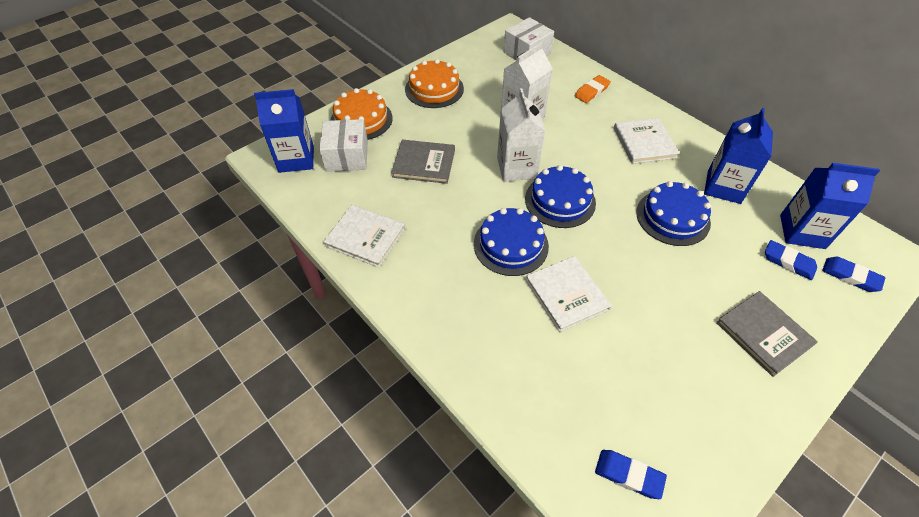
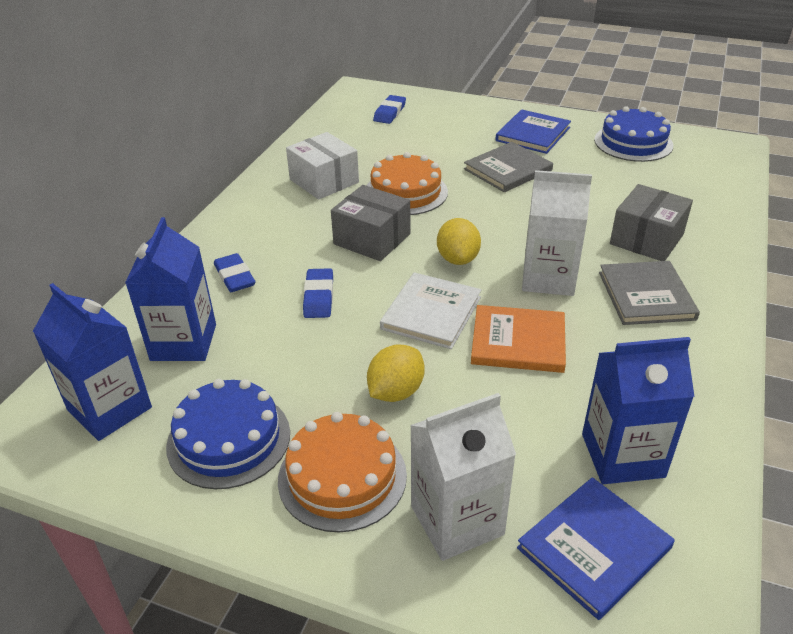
blue book: 0 -> 2
blue cake: 3 -> 2
grey box: 0 -> 2
orange book: 0 -> 1
orange eraser: 1 -> 0
white book: 3 -> 1
white box: 2 -> 1
yellow lemon: 0 -> 2

